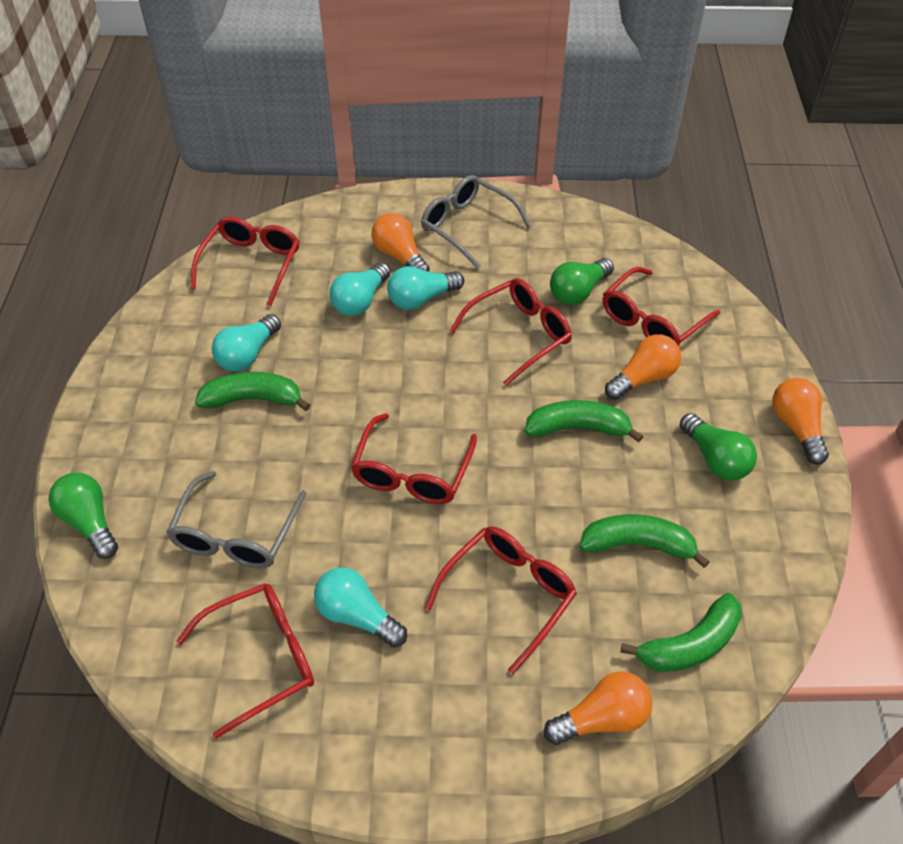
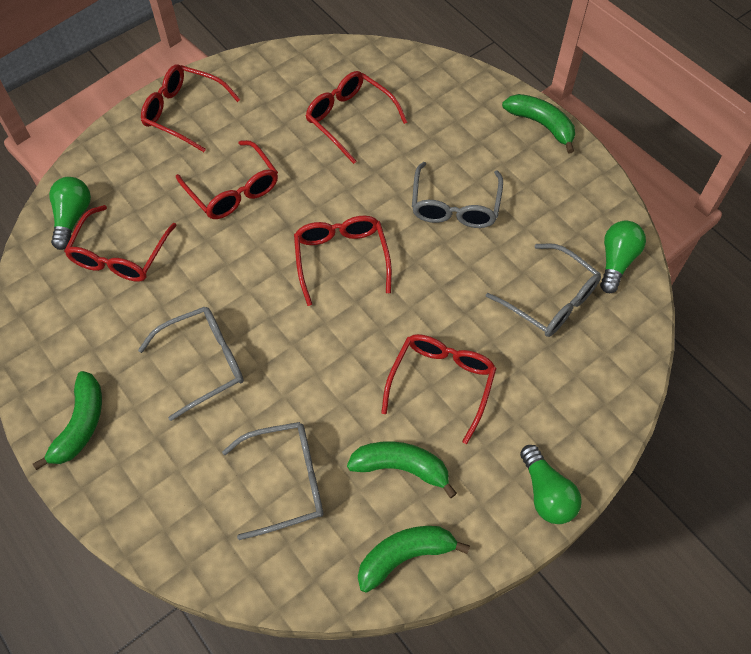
grey glasses: 2 -> 4
orange light bulb: 4 -> 0
turquoise light bulb: 4 -> 0

